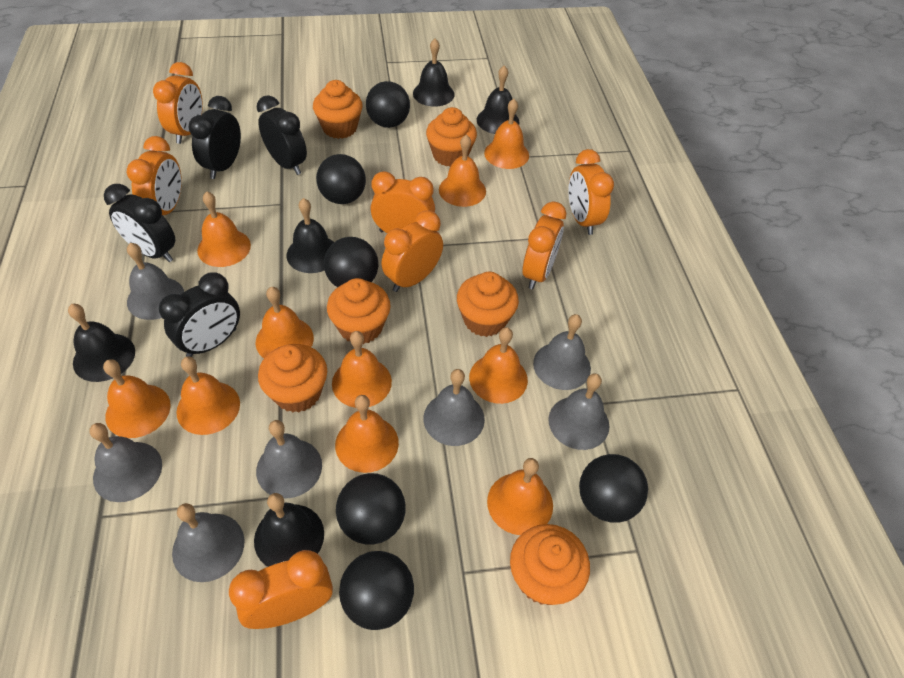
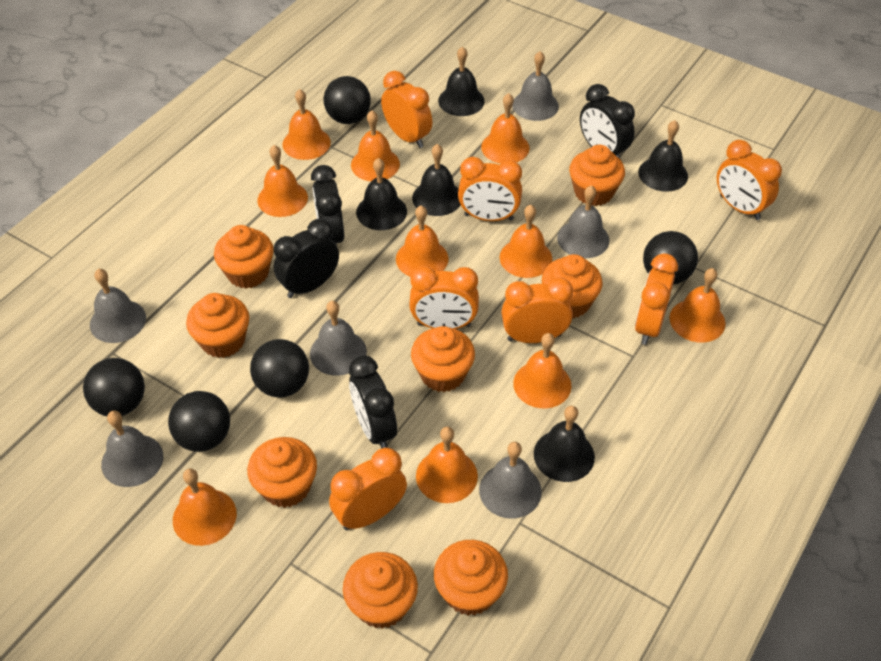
black ball: 6 -> 5
grey bell: 7 -> 6
orange cupcake: 6 -> 8

